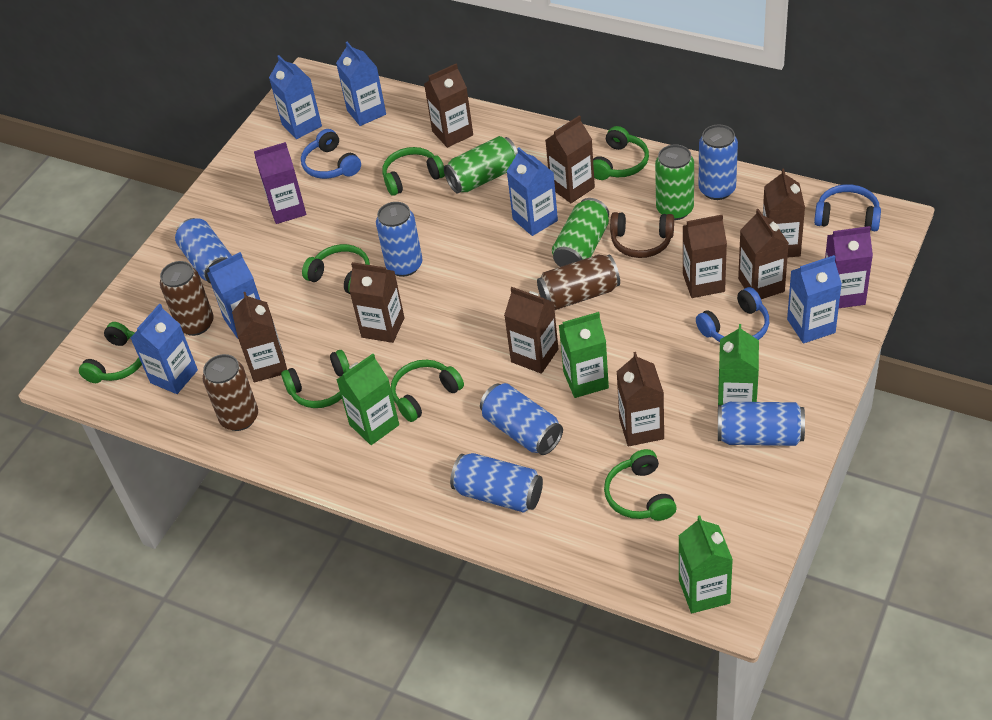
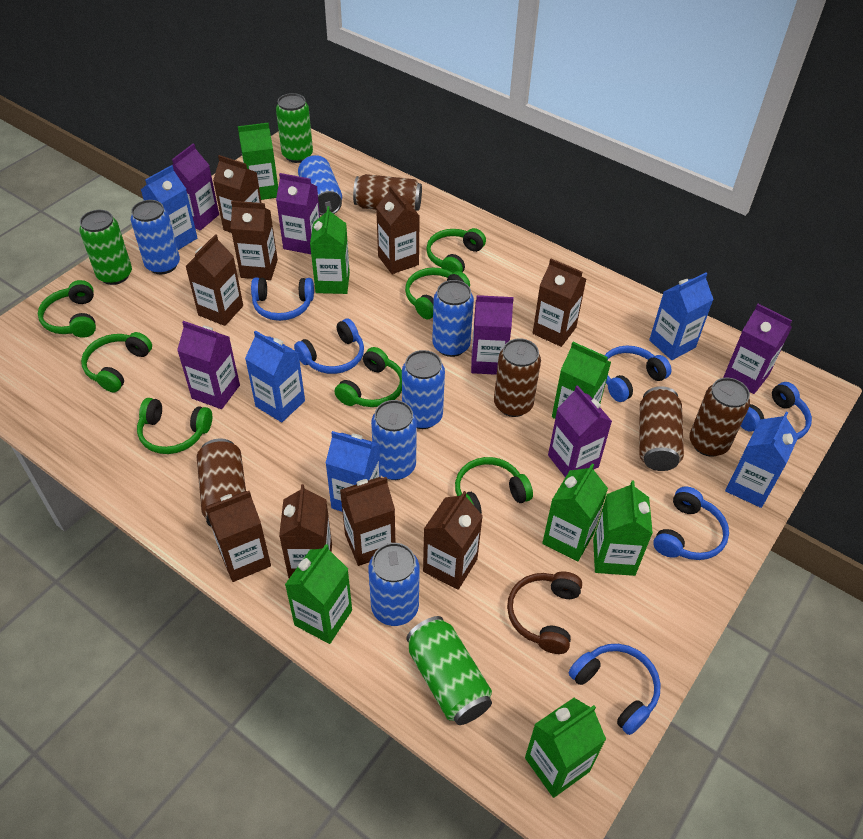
blue carton: 6 -> 5
blue headphones: 3 -> 6
brown can: 3 -> 5
green carton: 4 -> 7
purple carton: 2 -> 6

